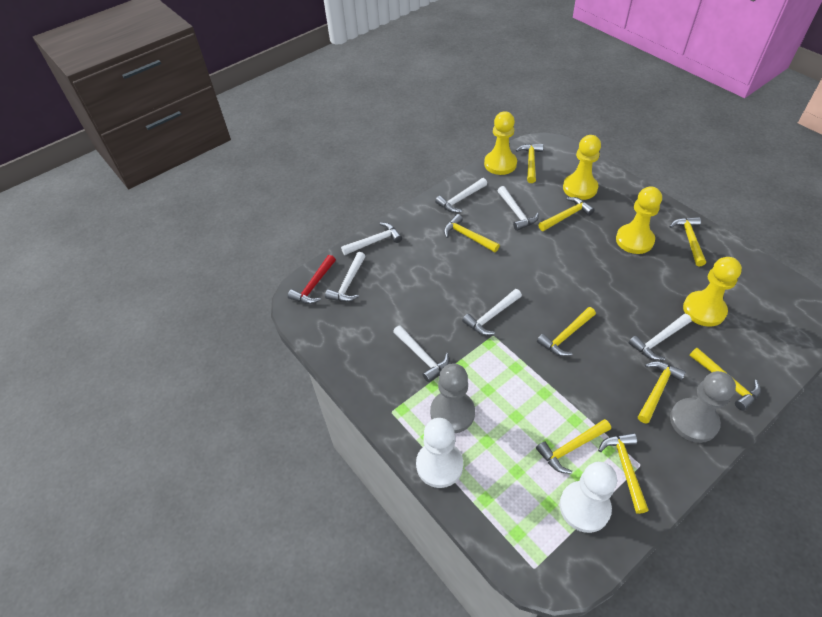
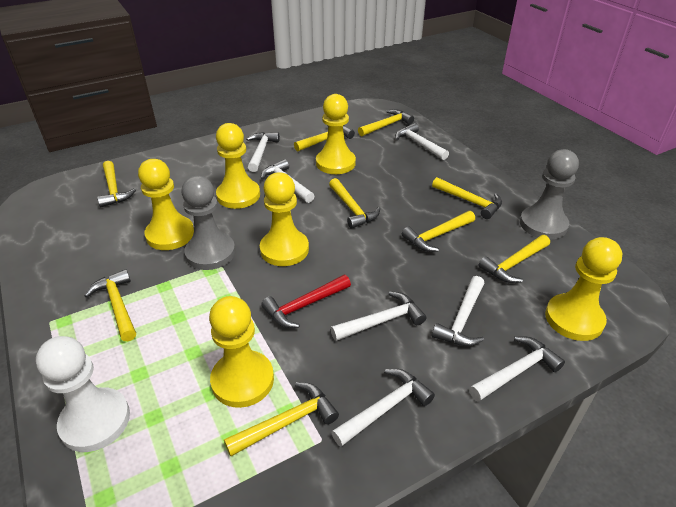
white pawn: 2 -> 1
yellow pawn: 4 -> 6

